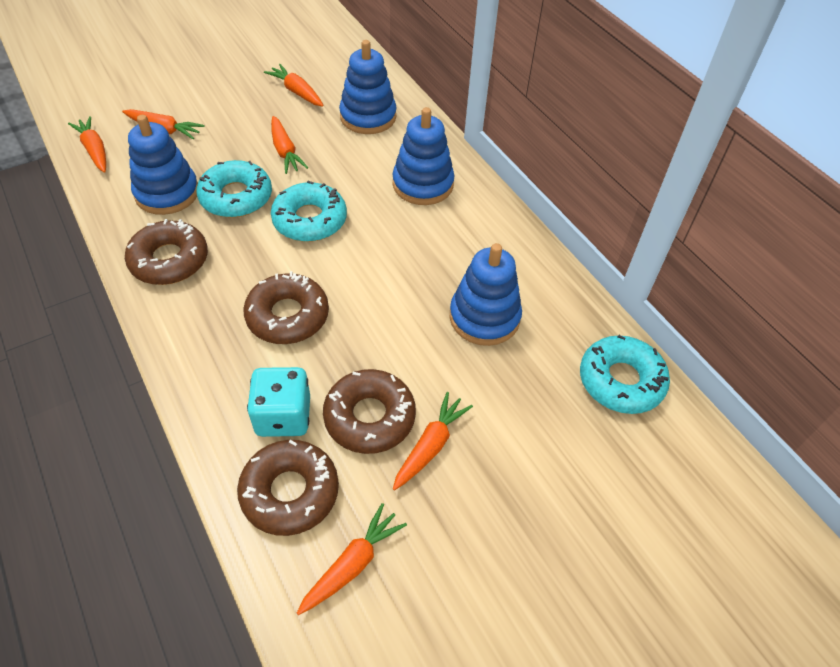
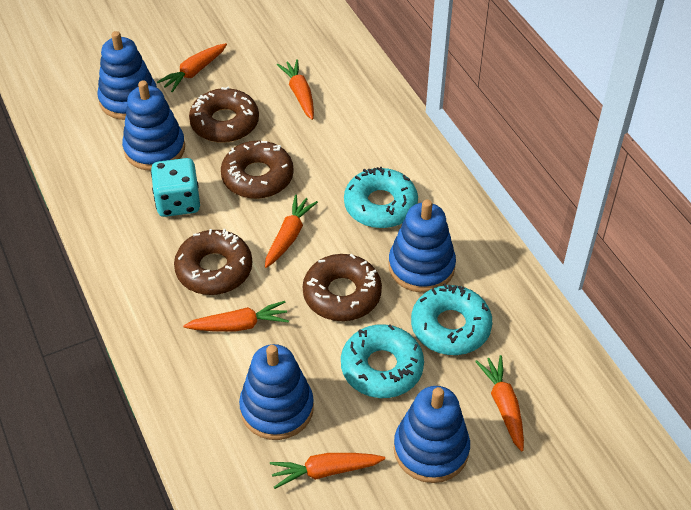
blue stacking toy: 4 -> 5

